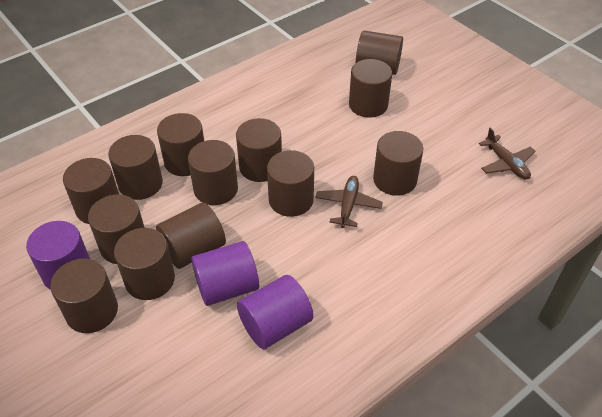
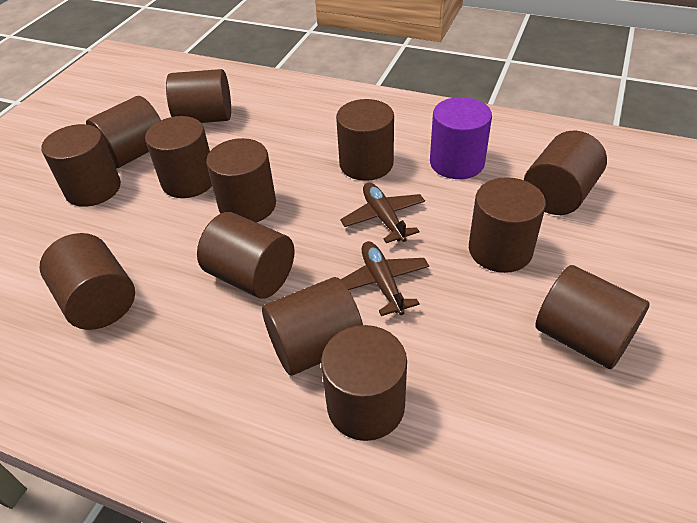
purple cylinder: 3 -> 1

